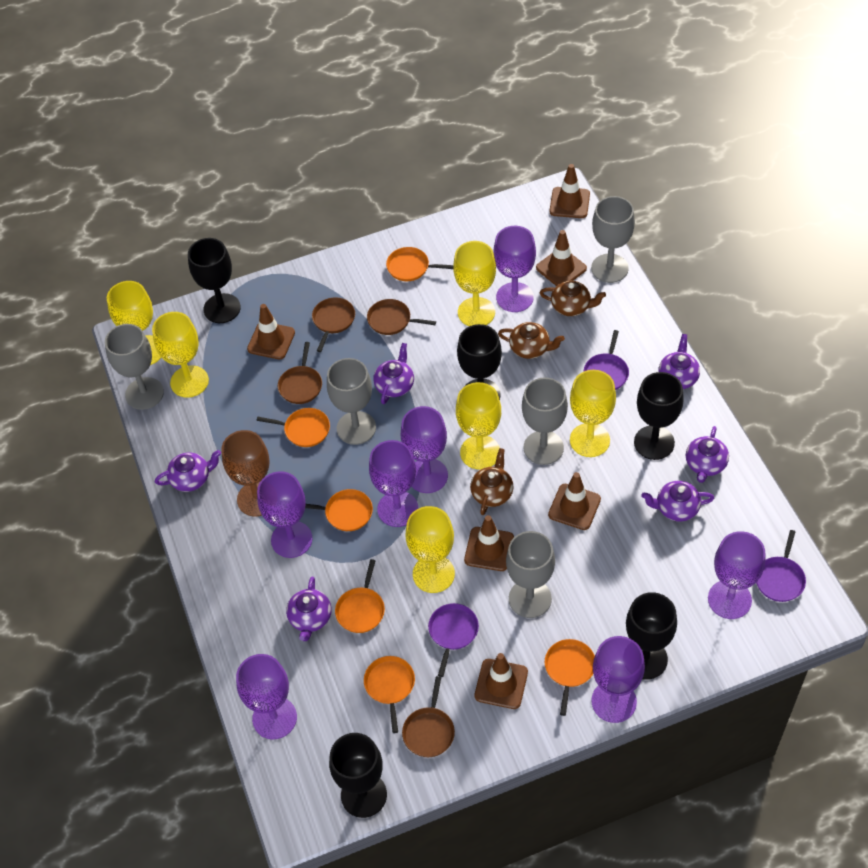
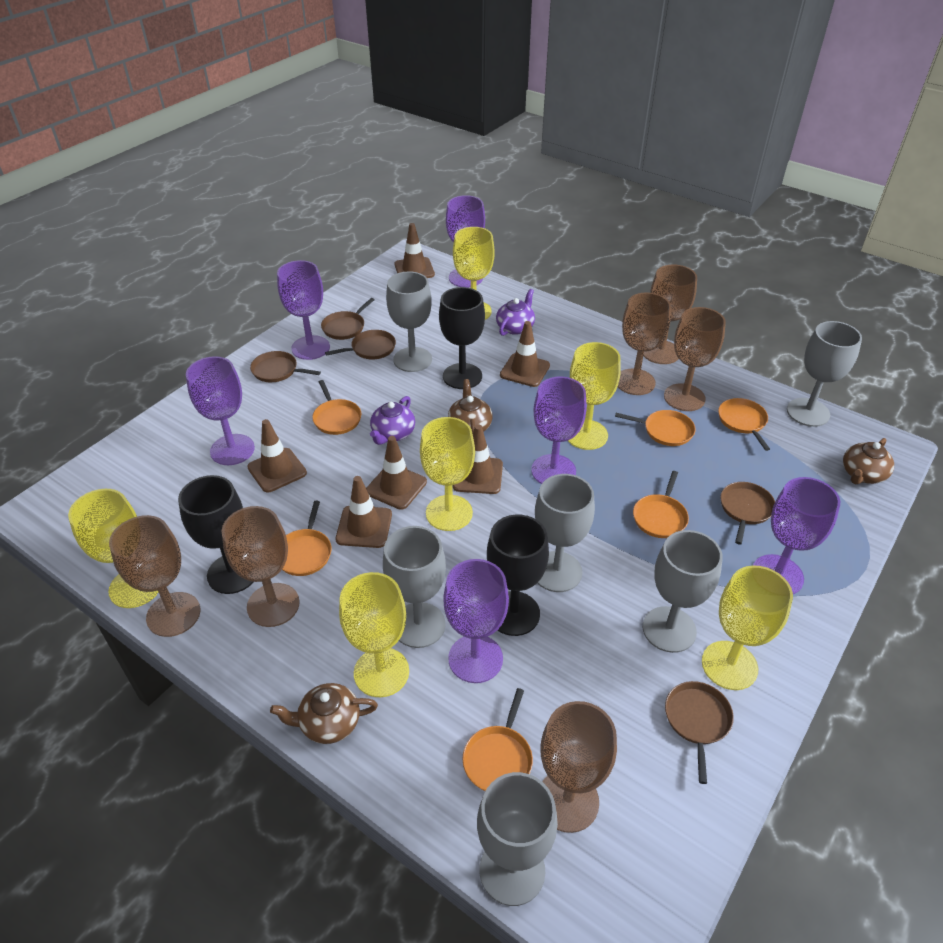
black goblet: 5 -> 3
brown goblet: 1 -> 6
brown pan: 4 -> 5
grey goblet: 5 -> 6
purple goblet: 7 -> 6
purple pan: 3 -> 0
purple teapot: 6 -> 2

